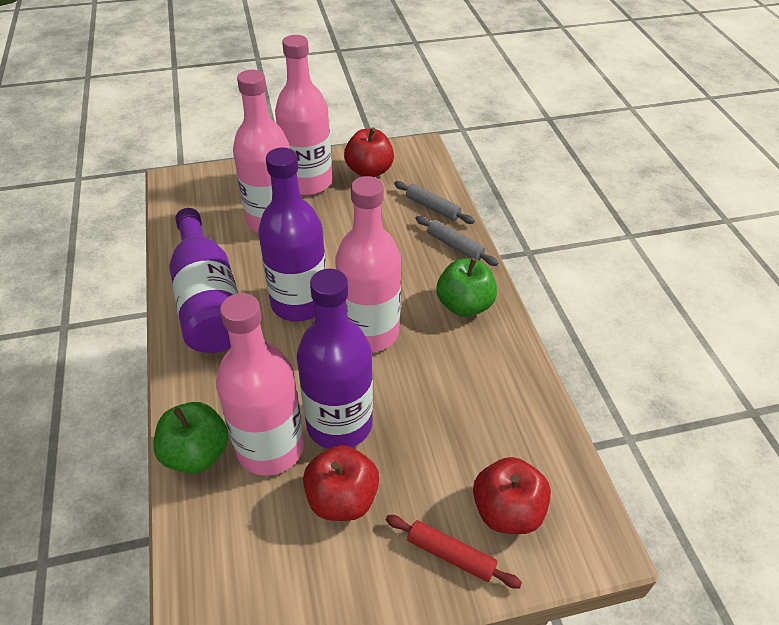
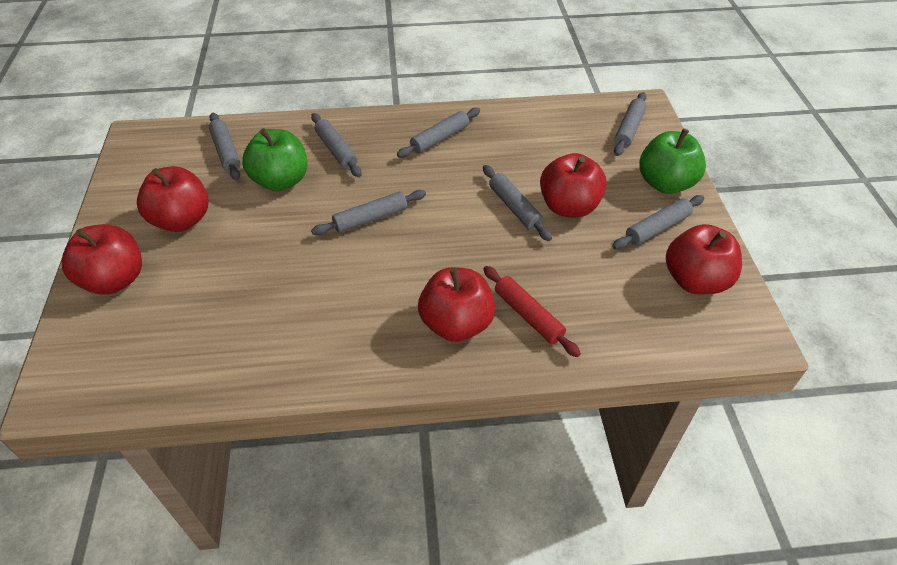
grey rolling pin: 2 -> 7
pink bottle: 4 -> 0
purple bottle: 3 -> 0
red apple: 3 -> 5

